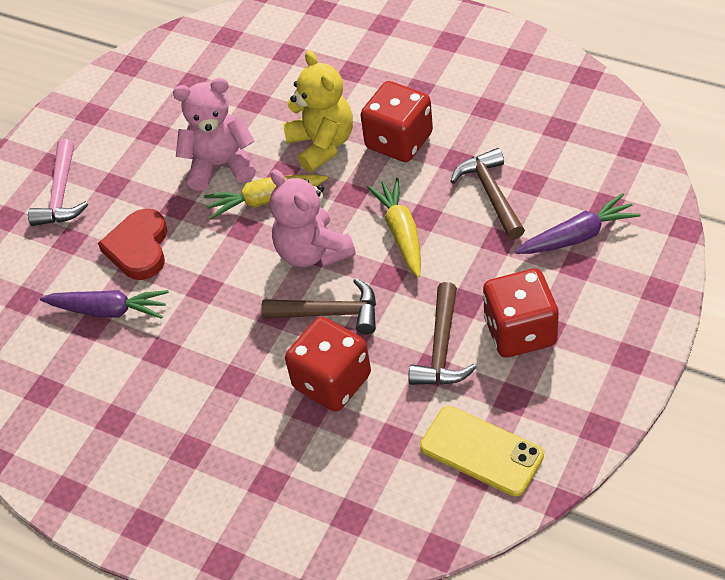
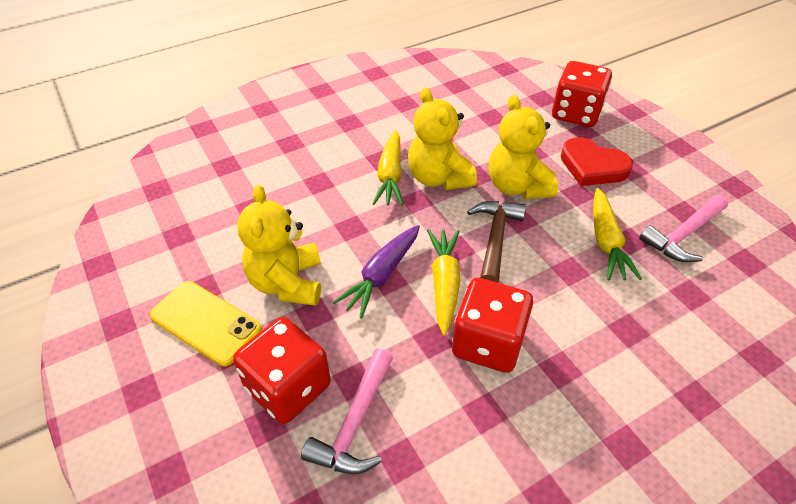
brown hammer: 3 -> 1
pink hammer: 1 -> 2
pink teddy bear: 2 -> 0
purple carrot: 2 -> 1
yellow carrot: 2 -> 3
yellow teddy bear: 1 -> 3

